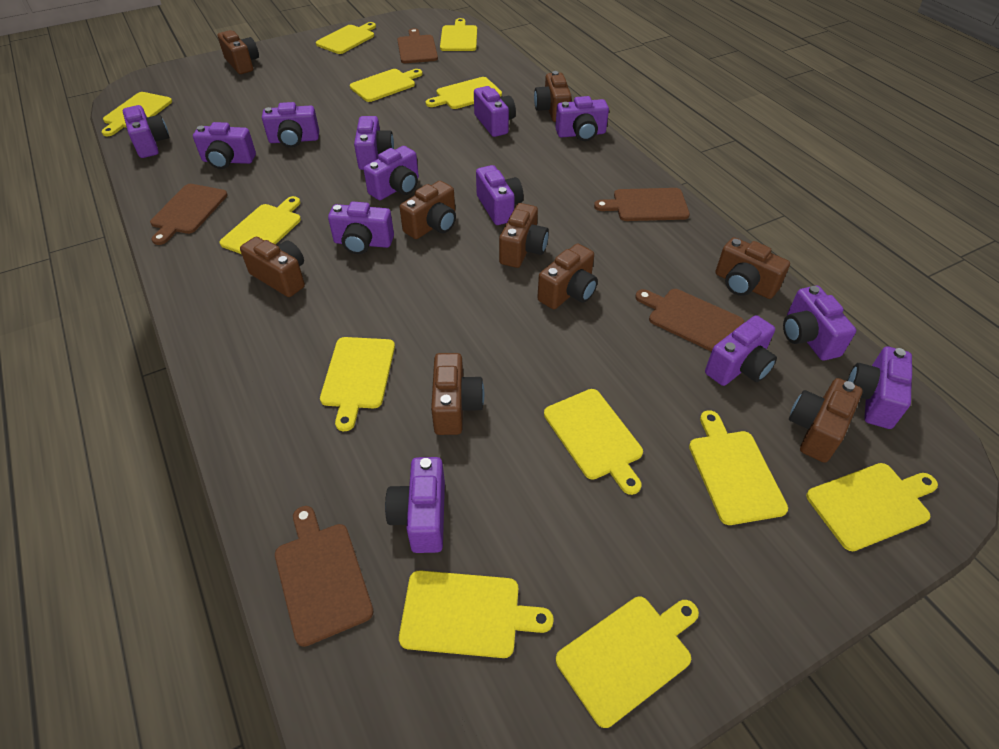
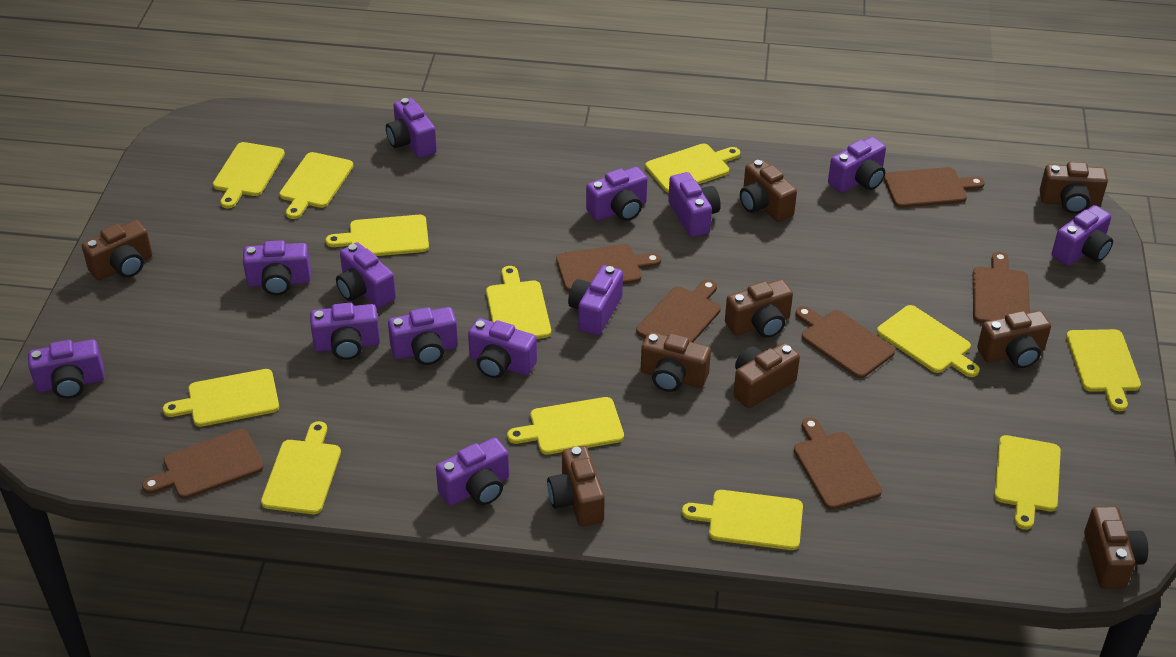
brown cutting board: 5 -> 7

